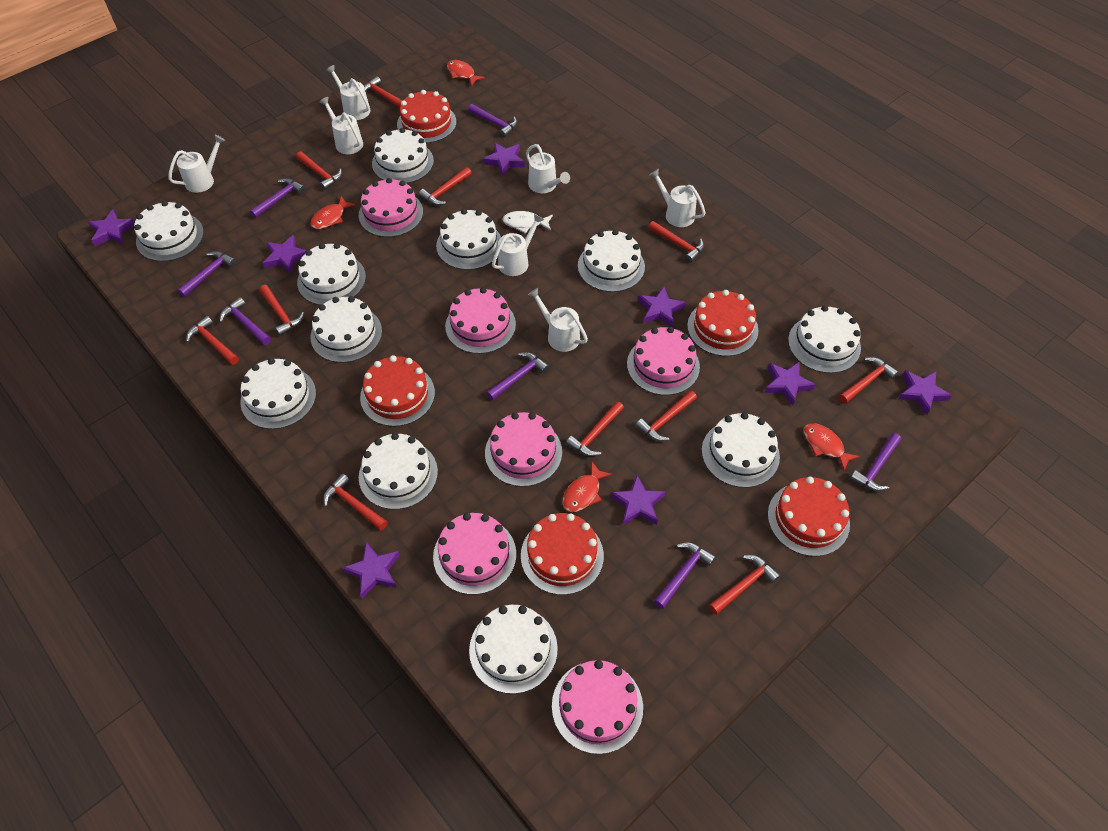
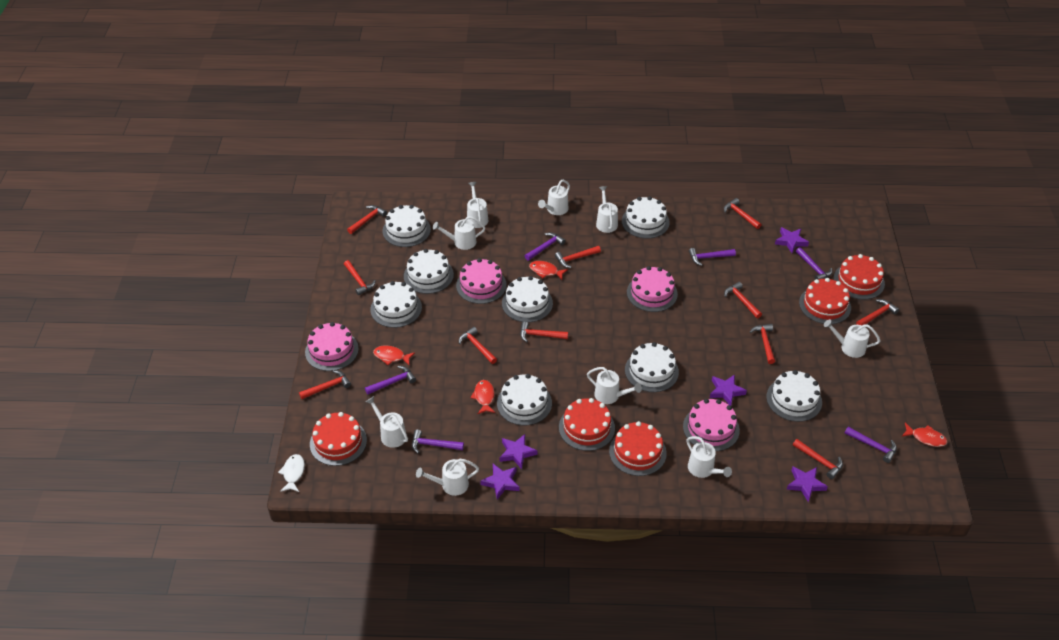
pink cake: 6 -> 4
purple hammer: 7 -> 6
purple star: 8 -> 5
white cake: 11 -> 8
white watering can: 7 -> 9

